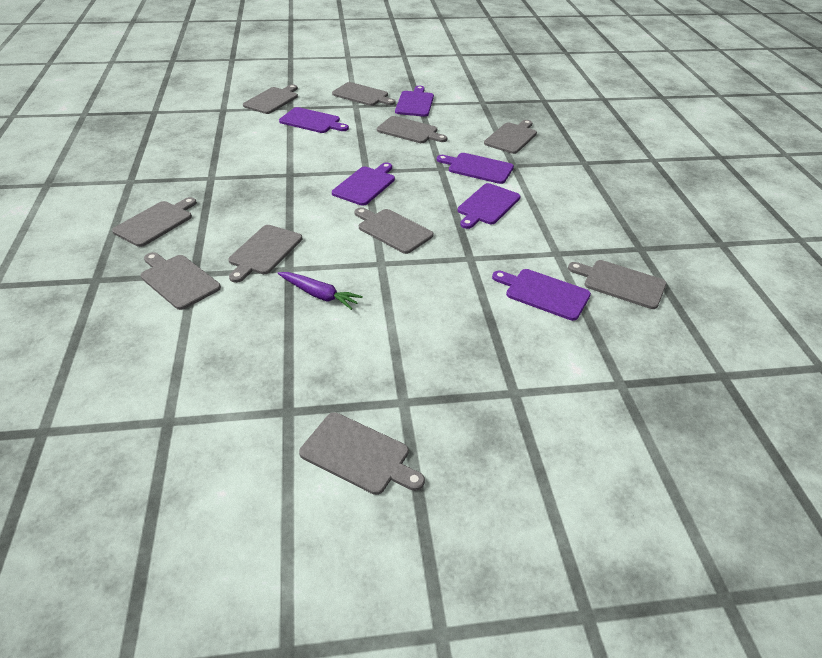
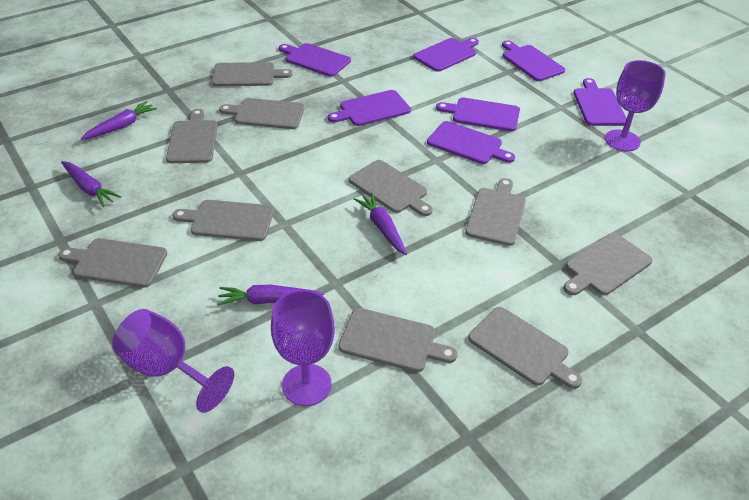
purple carrot: 1 -> 4
purple cutting board: 6 -> 7
purple goblet: 0 -> 3

